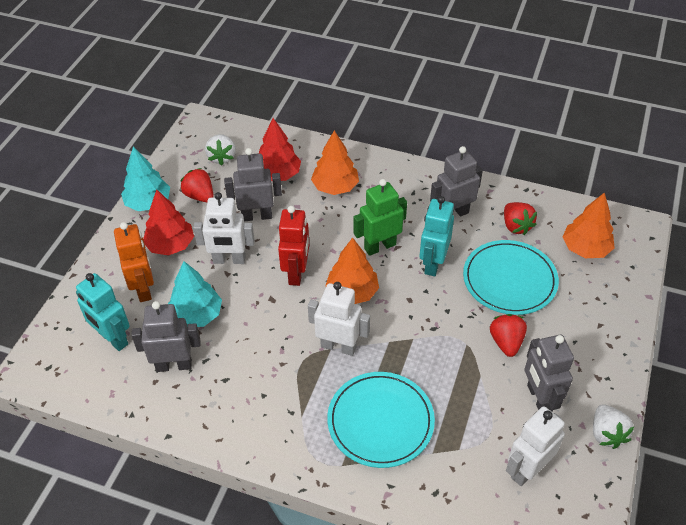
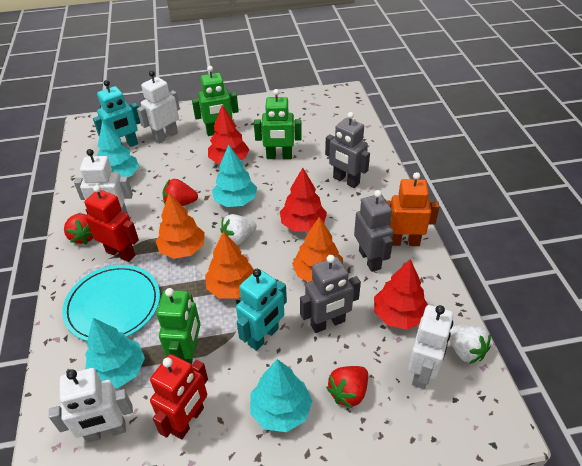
green robot: 1 -> 3
grey robot: 4 -> 3
red robot: 1 -> 2
red tree: 2 -> 3
turquoise plate: 2 -> 1
turquoise tree: 2 -> 4
white robot: 3 -> 4

